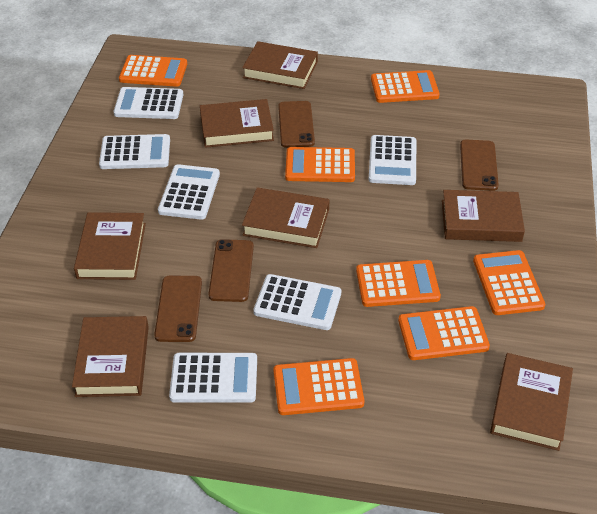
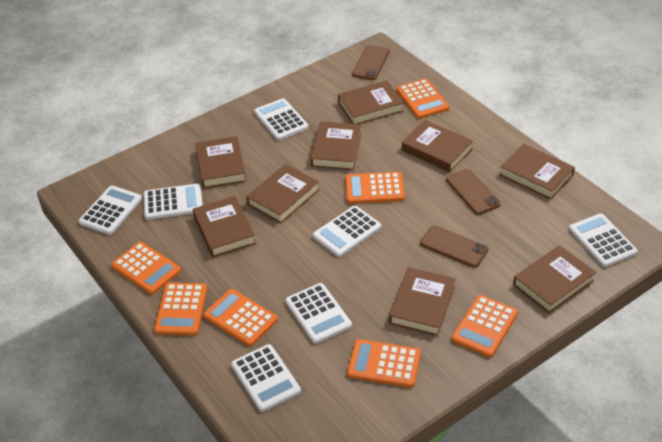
brown book: 7 -> 9
brown phone: 4 -> 3
white calculator: 6 -> 7

